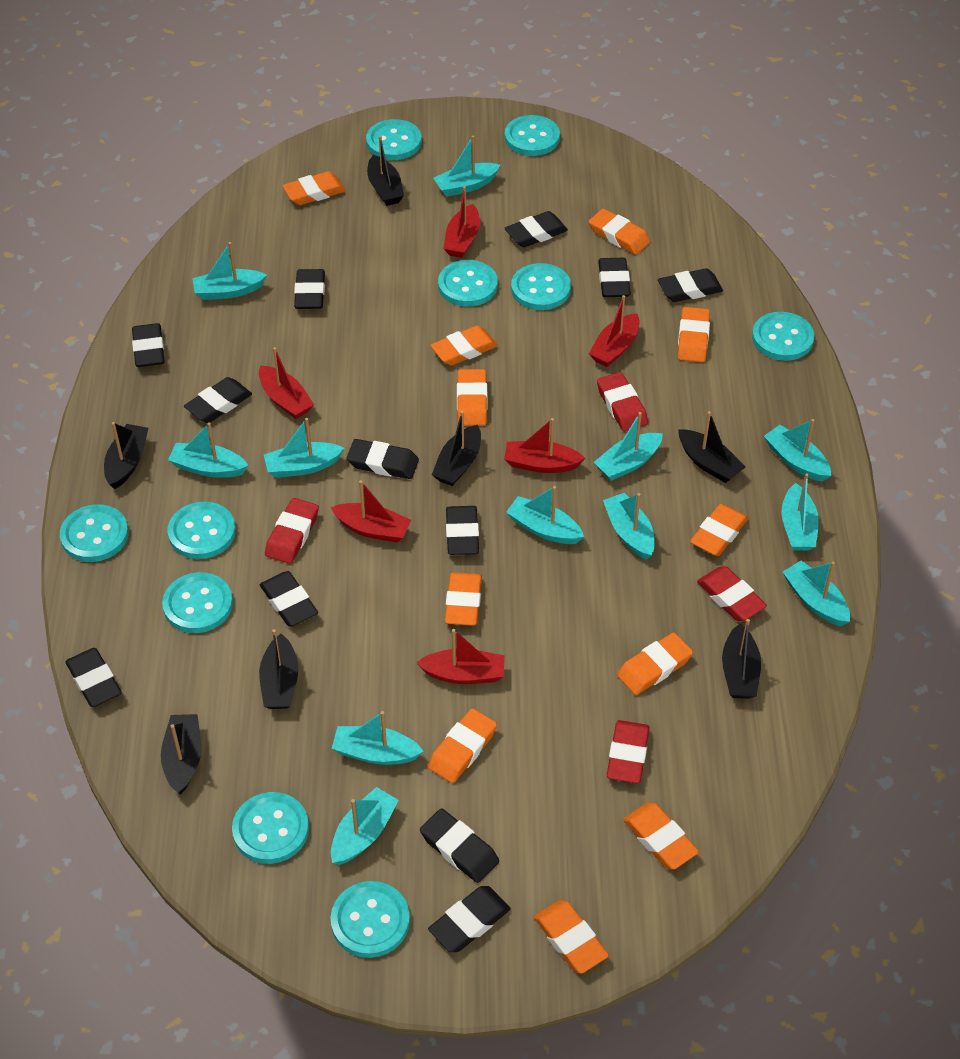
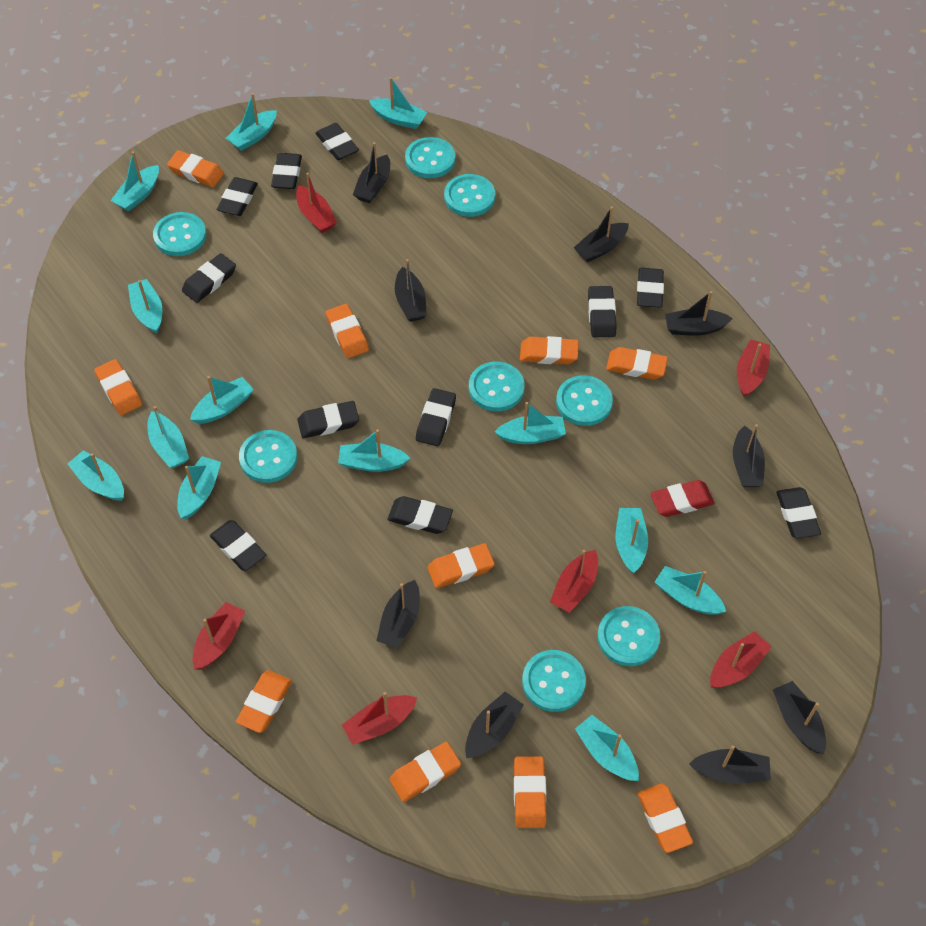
black boat: 7 -> 9
black eraser: 12 -> 11
orange eraser: 11 -> 10
red eraser: 4 -> 1
turquoise boat: 12 -> 13
turquoise button: 10 -> 8

